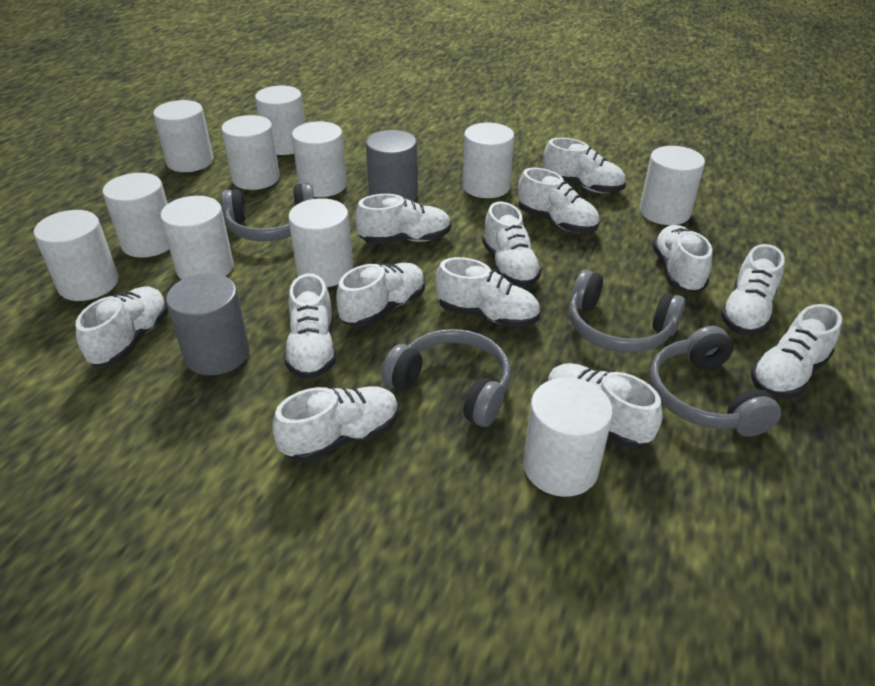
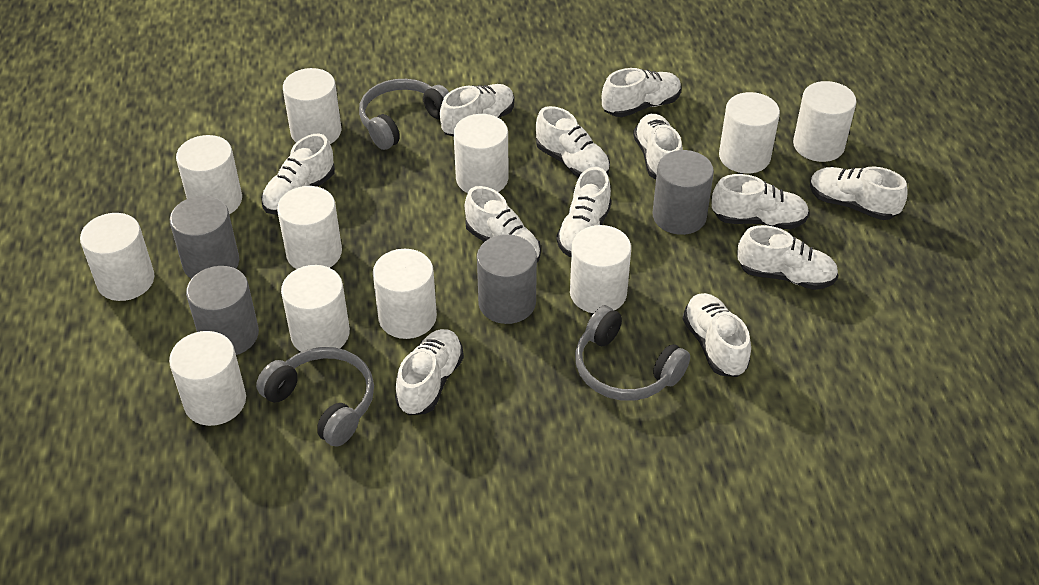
grey cylinder: 2 -> 4
grey headphones: 4 -> 3
white shoe: 13 -> 12

